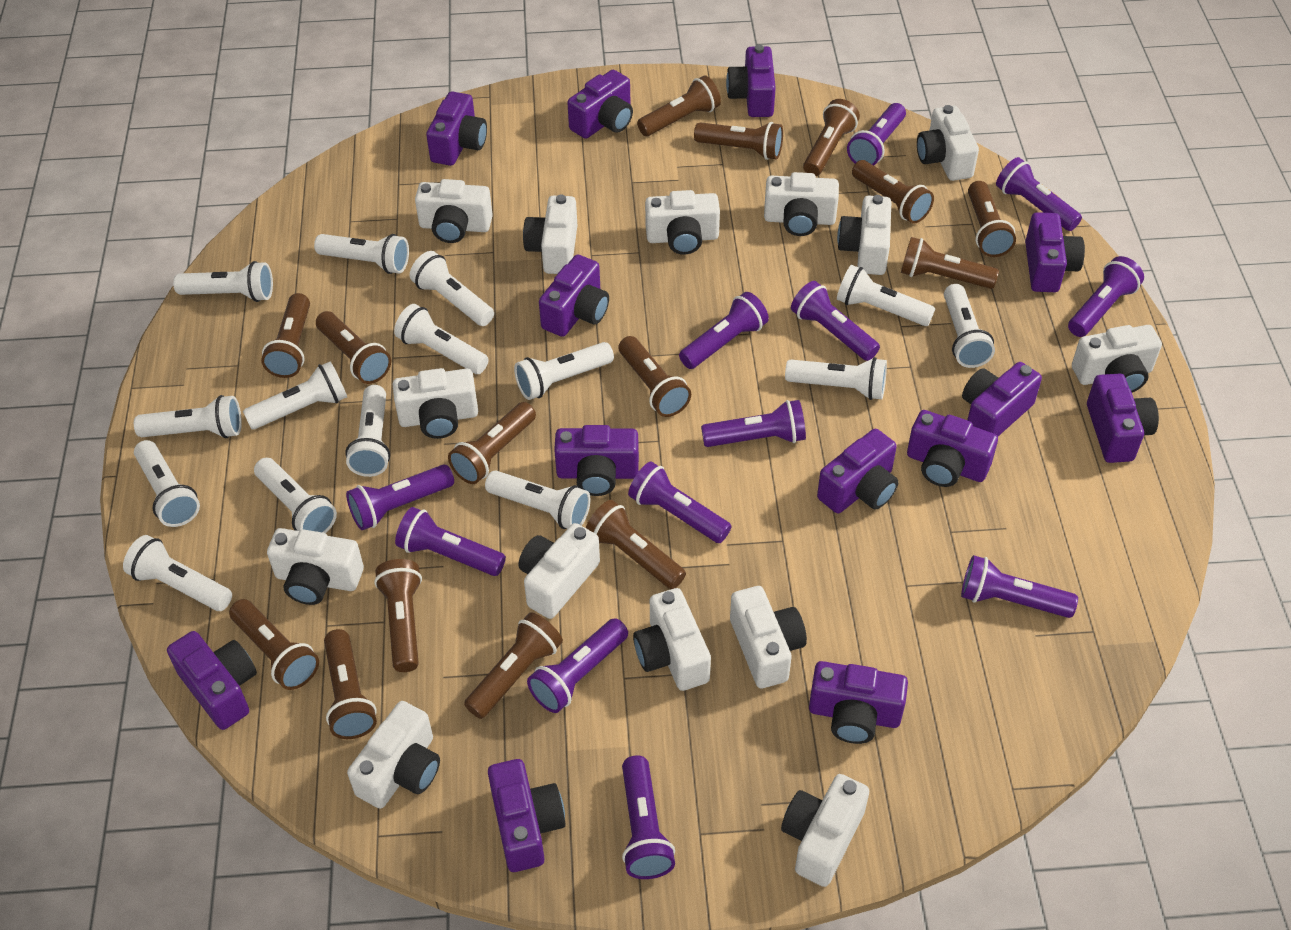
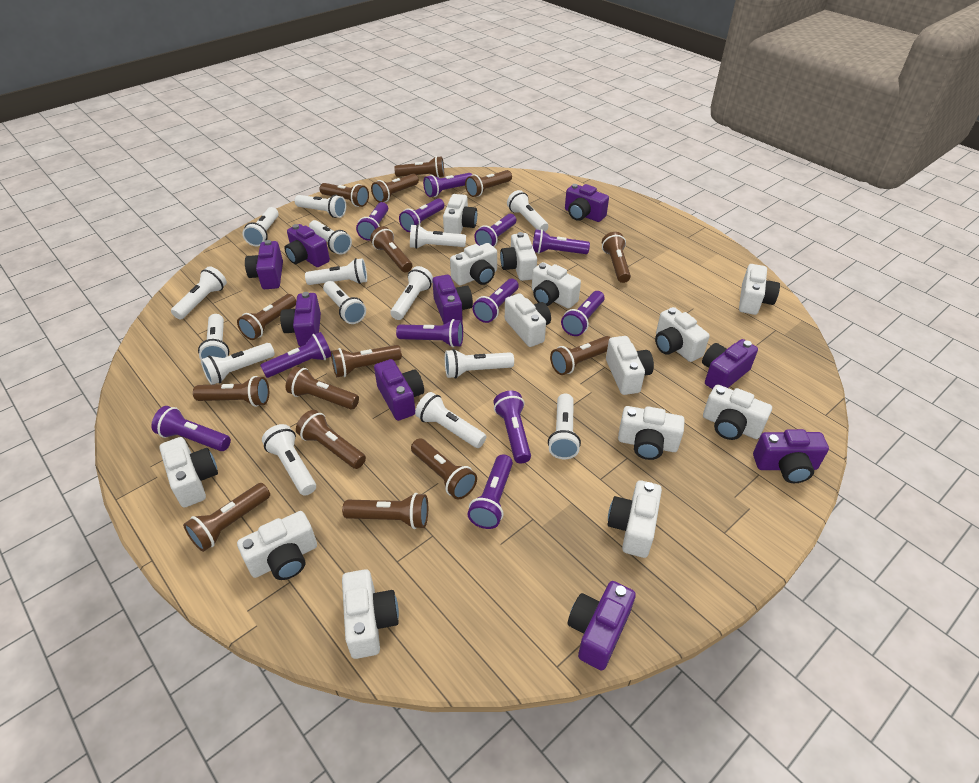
purple camera: 13 -> 9

